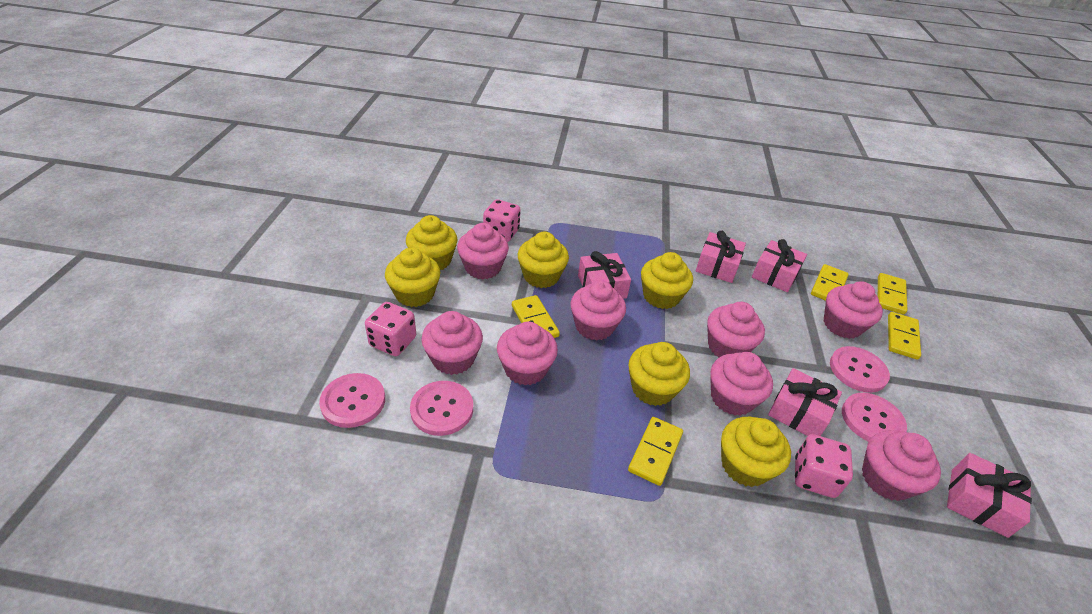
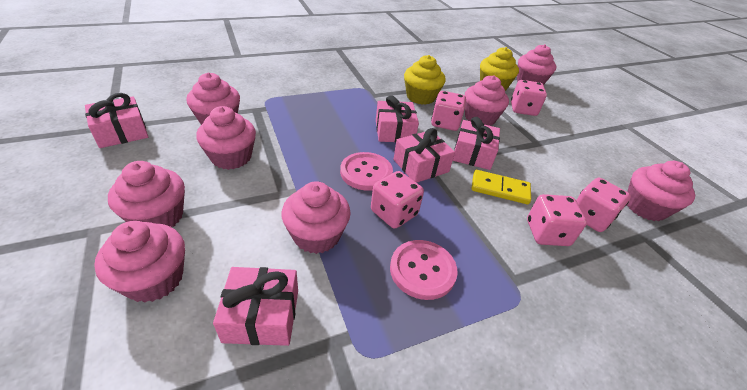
pink button: 4 -> 2
pink dice: 3 -> 5
yellow cupcake: 6 -> 2
yellow domino: 5 -> 1

